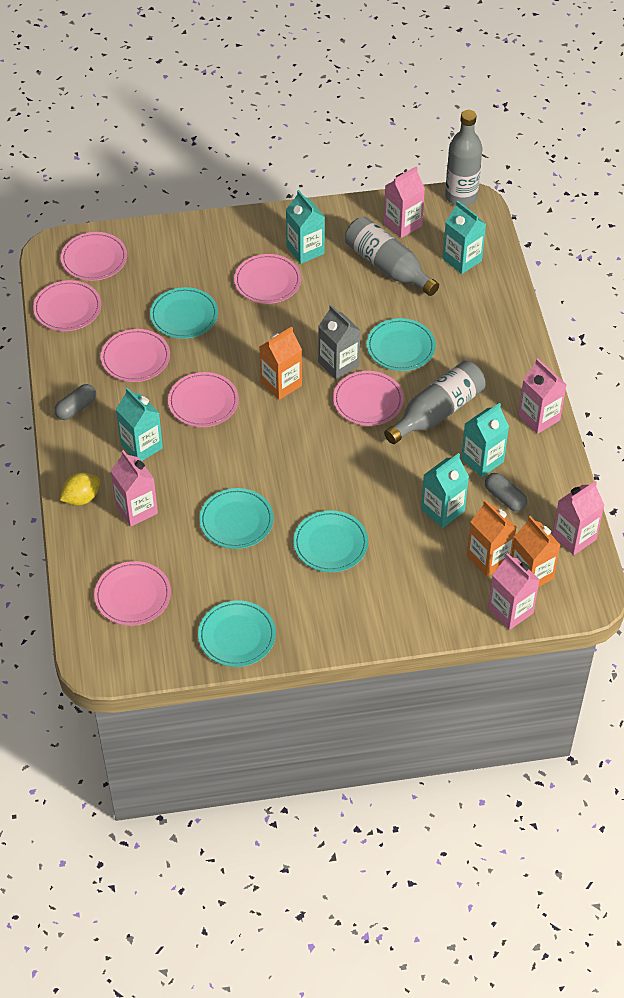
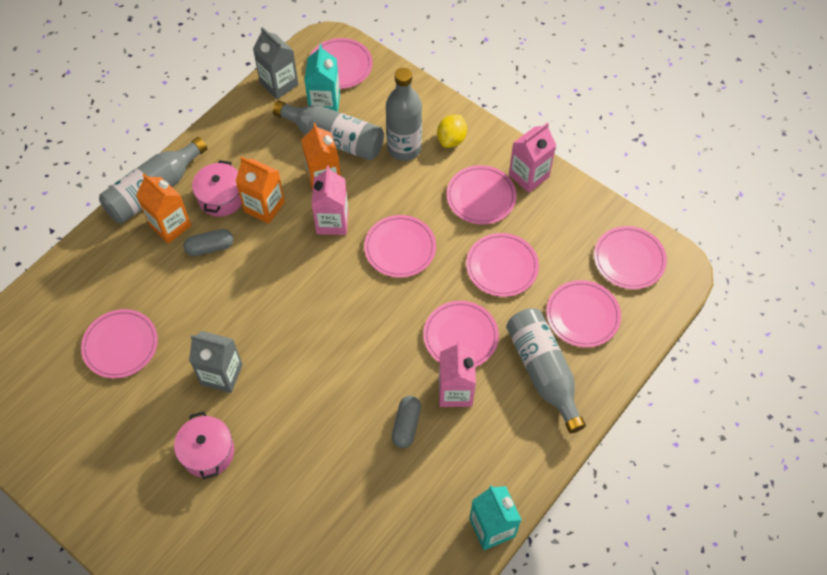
grey bottle: 3 -> 4
grey carton: 1 -> 2
pink carton: 5 -> 3
pink plate: 7 -> 8
pink pot: 0 -> 2
turquoise carton: 5 -> 2
turquoise plate: 5 -> 0

